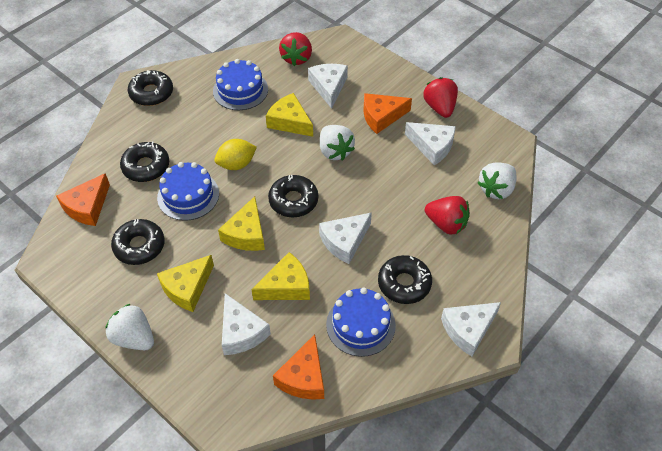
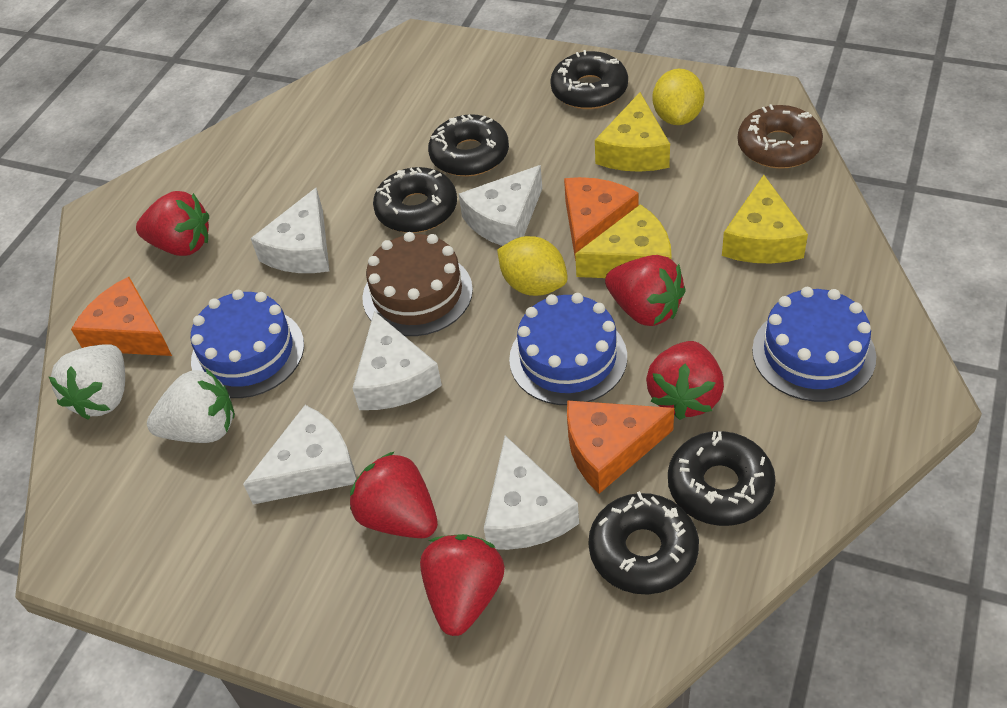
brown cake: 0 -> 1
brown donut: 0 -> 1
red strawberry: 3 -> 5
white strawberry: 3 -> 2
yellow cheese: 4 -> 3
yellow lemon: 1 -> 2

